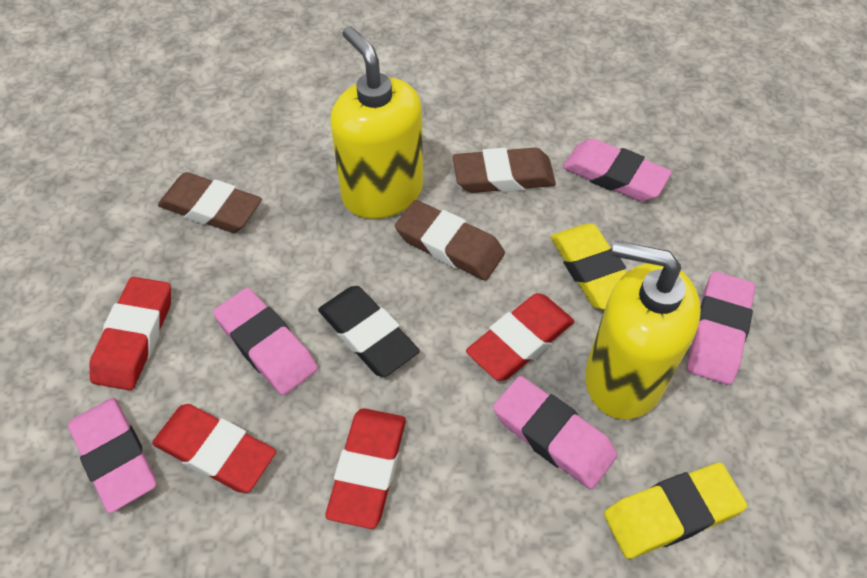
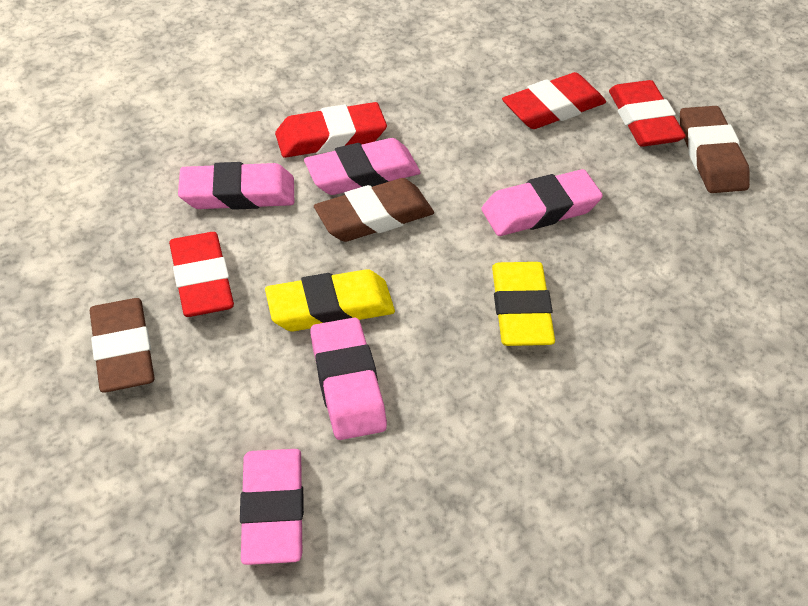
black eraser: 1 -> 0
yellow soap dispenser: 2 -> 0

